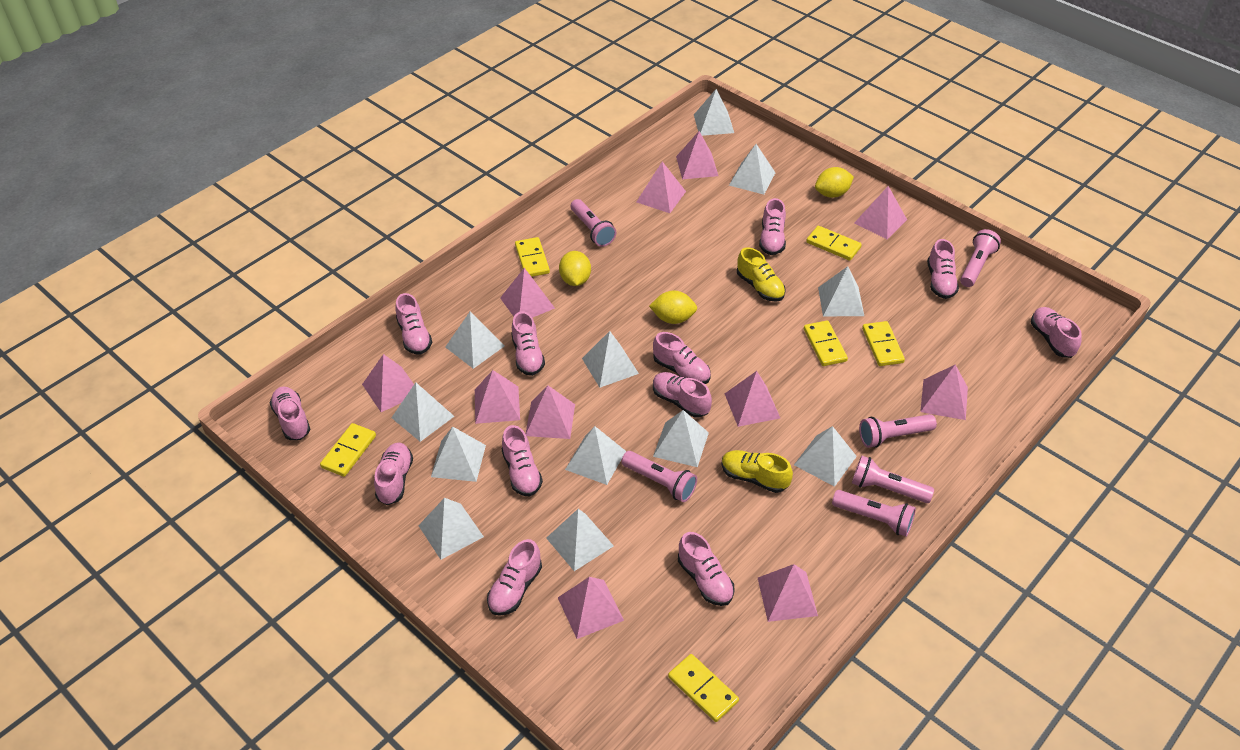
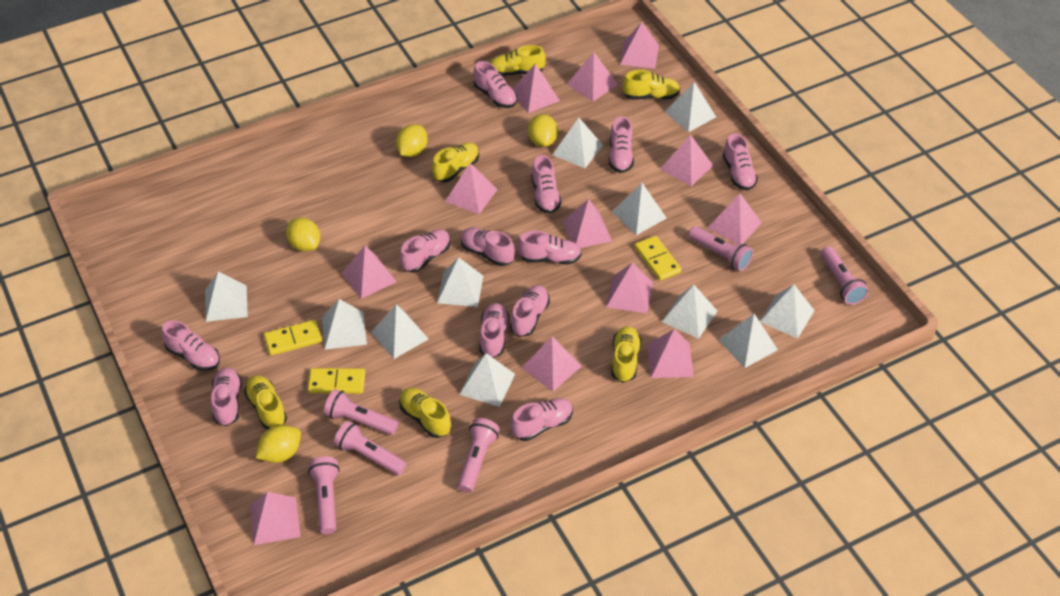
pink pyramid: 11 -> 12
white pyramid: 12 -> 11
yellow domino: 6 -> 3
yellow lemon: 3 -> 4
yellow shoe: 2 -> 6

